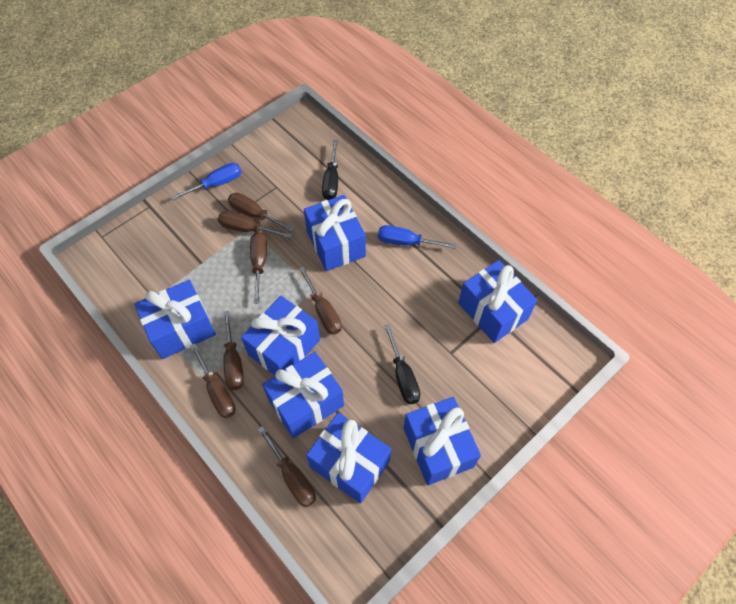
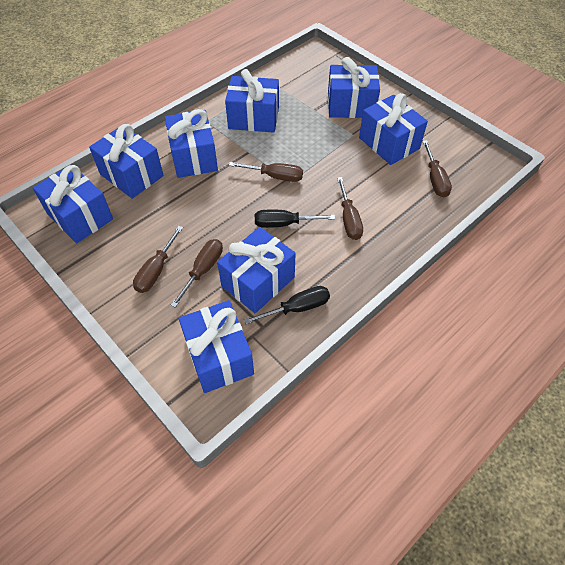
blue gift: 7 -> 8
blue screwdriver: 2 -> 0
brown screwdriver: 7 -> 5

